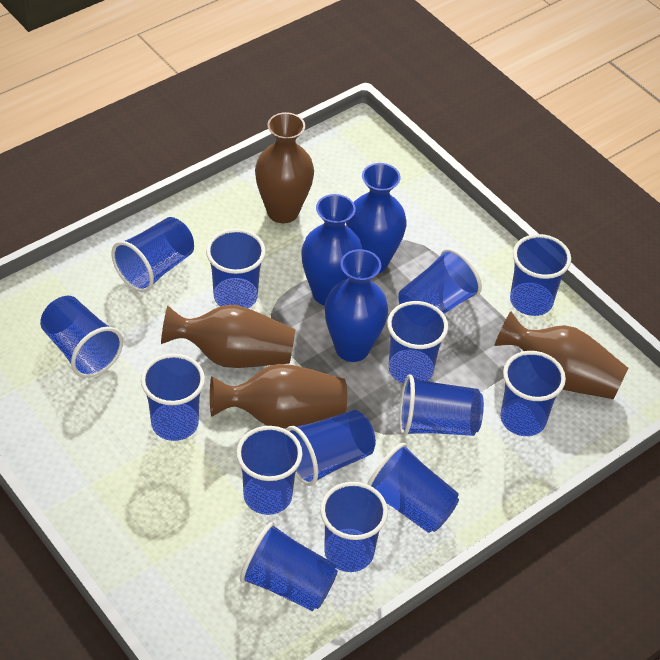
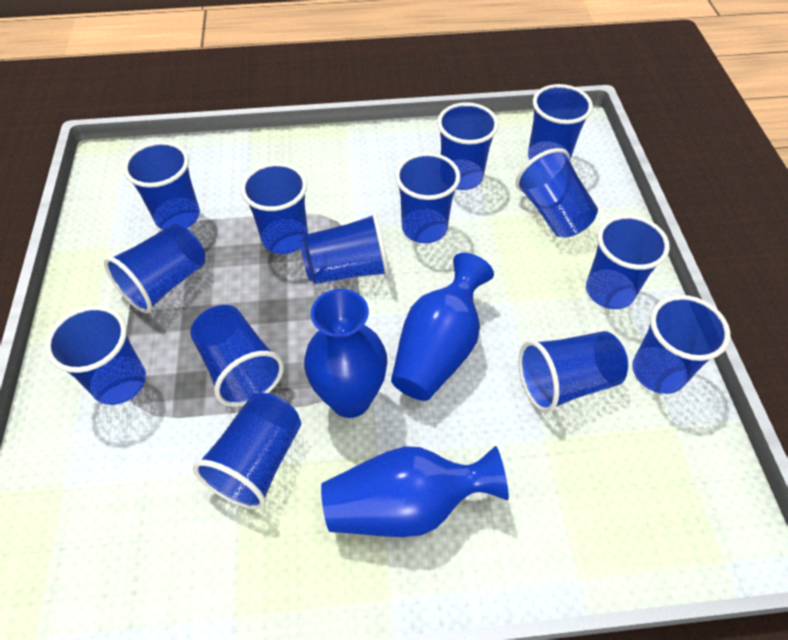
brown vase: 4 -> 0

